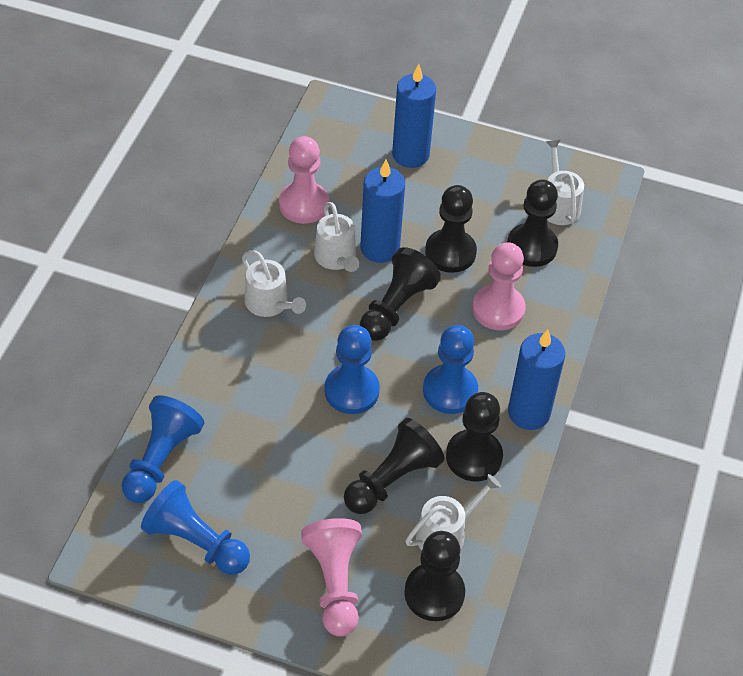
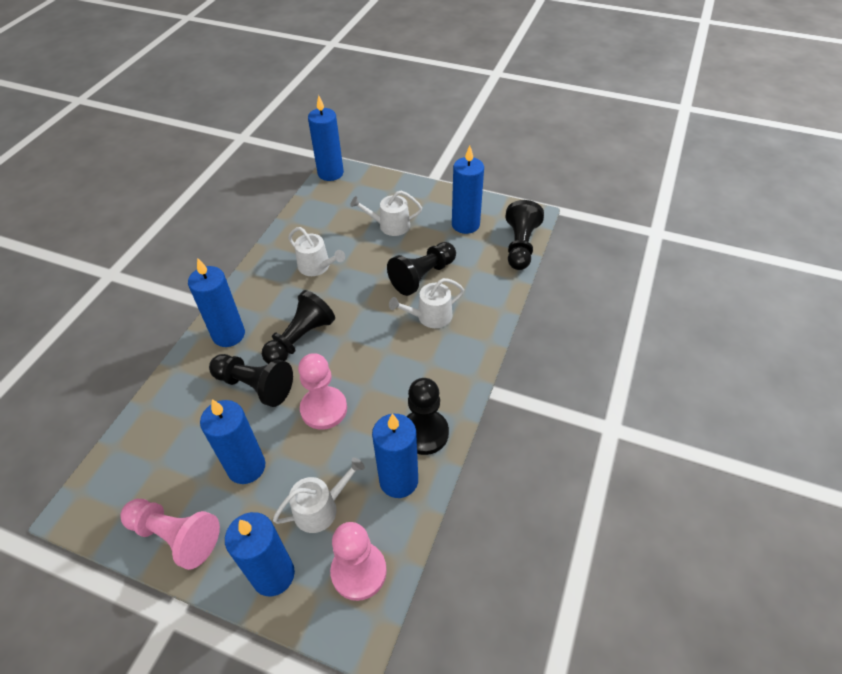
black pawn: 6 -> 5
blue candle: 3 -> 6
blue pawn: 4 -> 0

